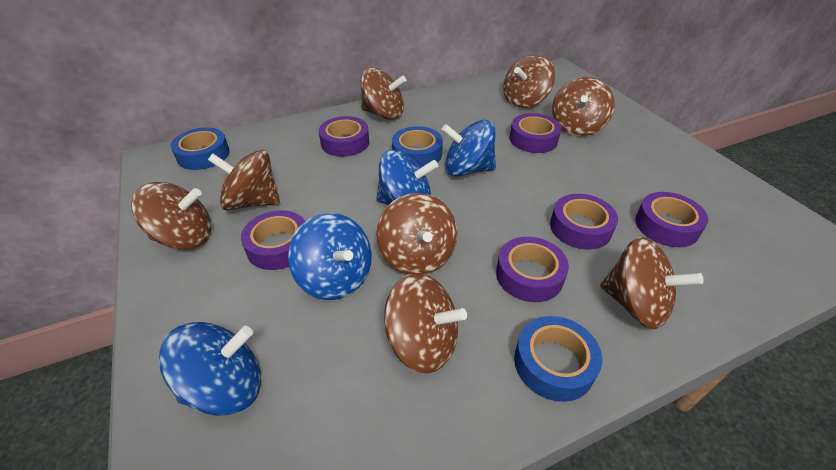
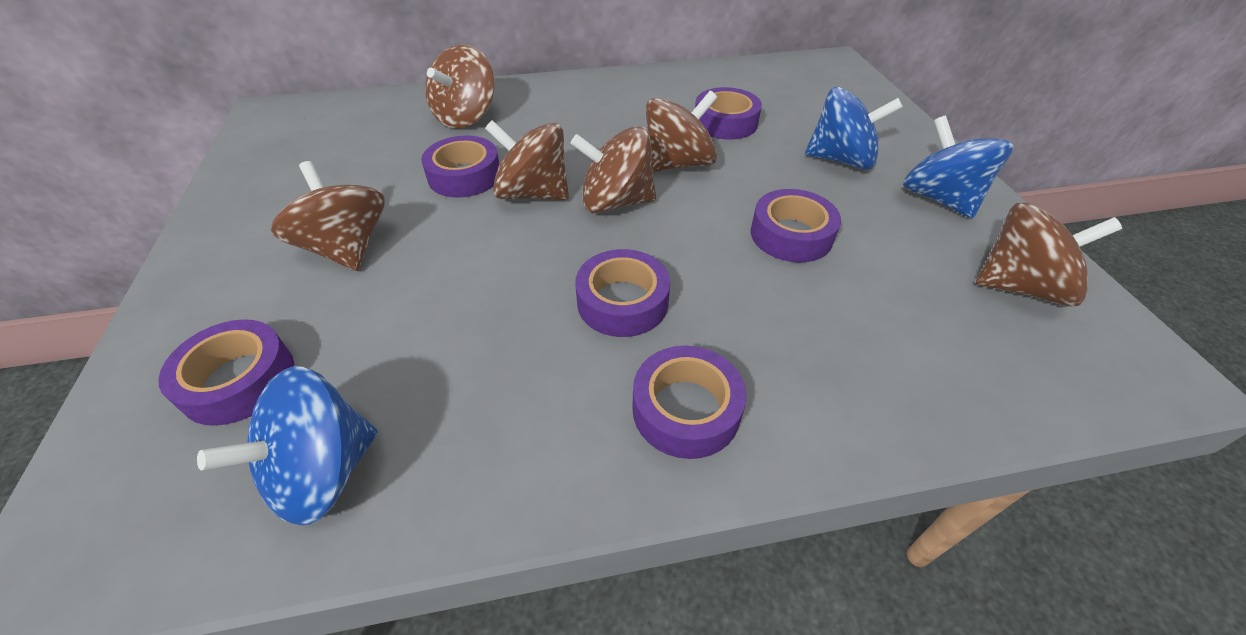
blue spinning top: 4 -> 3
blue tape: 3 -> 0
brown spinning top: 8 -> 6

